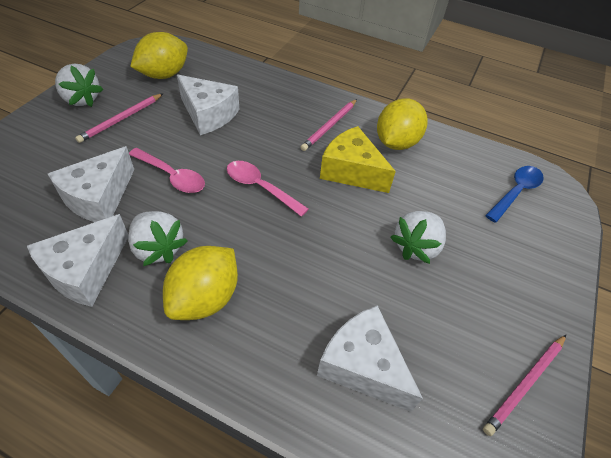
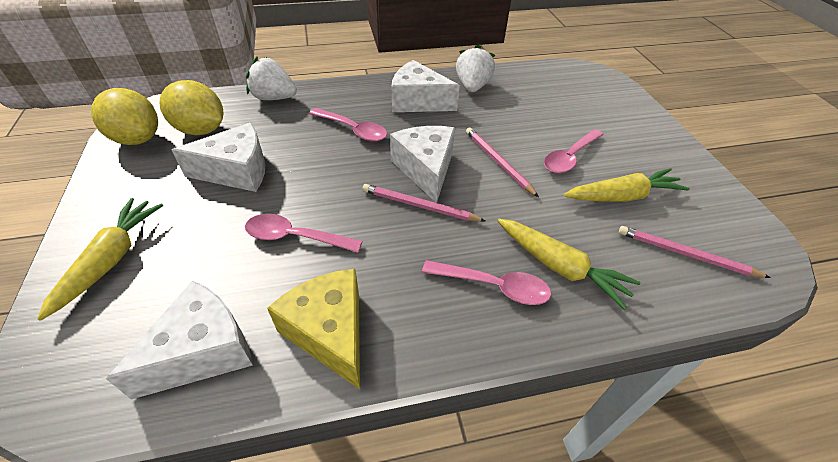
blue spoon: 1 -> 0
pink spoon: 2 -> 4
white strawberry: 3 -> 2
yellow carrot: 0 -> 3
yellow lemon: 3 -> 2

